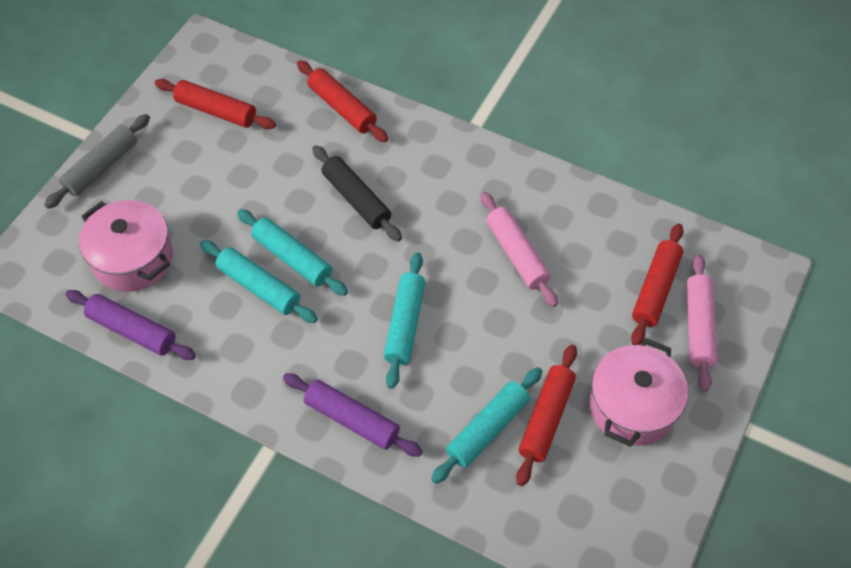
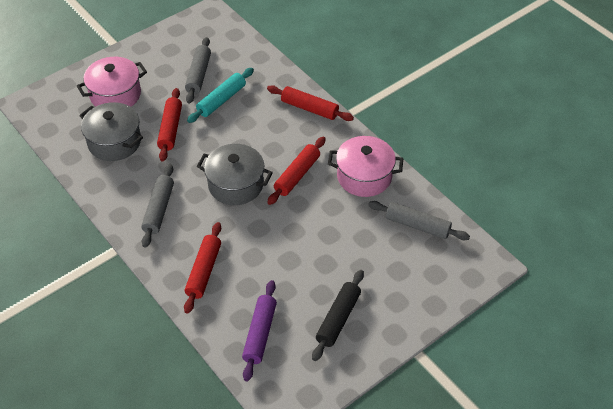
grey pot: 0 -> 2
grey rolling pin: 1 -> 3
pink rolling pin: 2 -> 0
purple rolling pin: 2 -> 1
turquoise rolling pin: 4 -> 1

